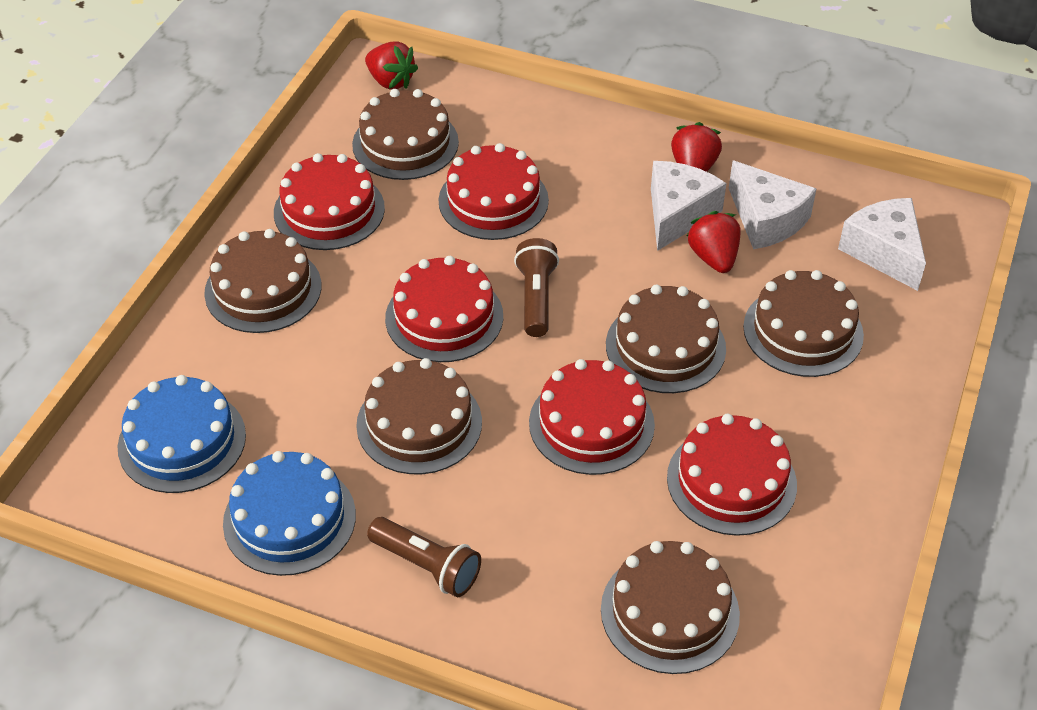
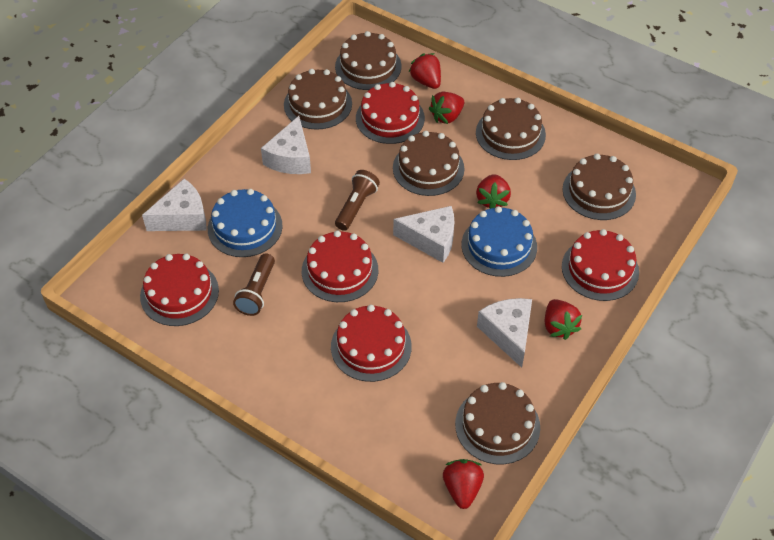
red strawberry: 3 -> 5
white cheese: 3 -> 4

